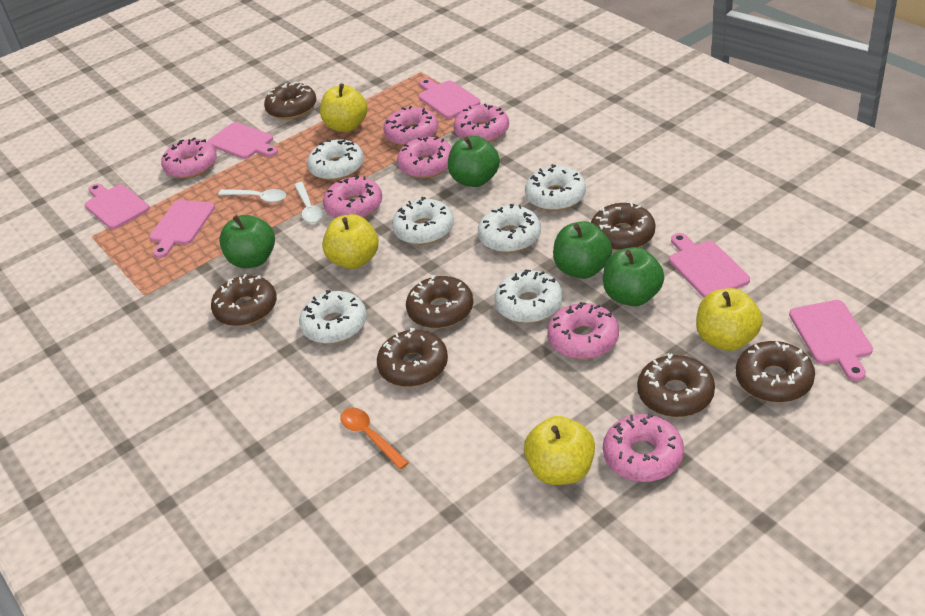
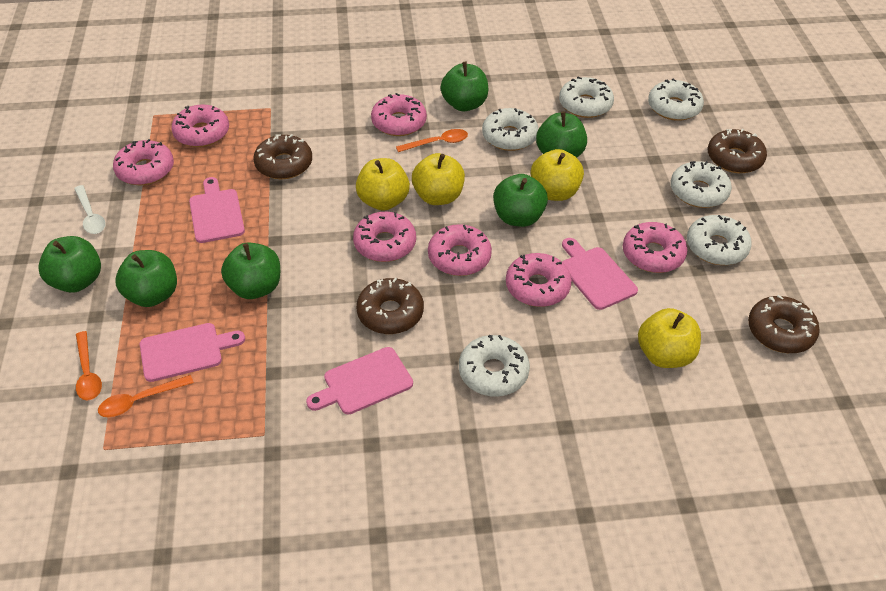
brown donut: 7 -> 4
green apple: 4 -> 6
orange spoon: 1 -> 3
pink cutting board: 6 -> 4
white spoon: 2 -> 1

